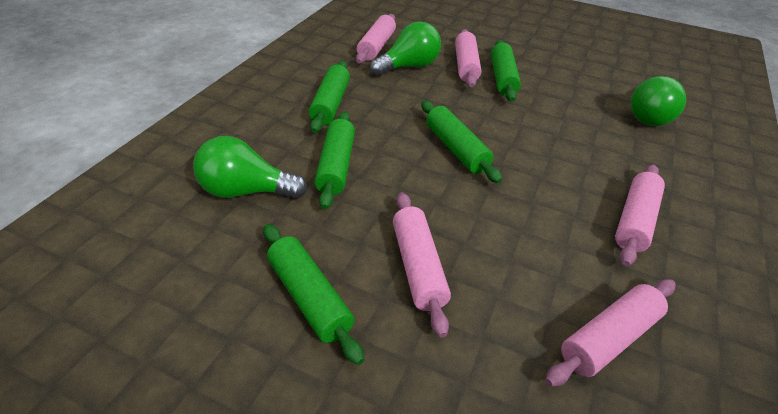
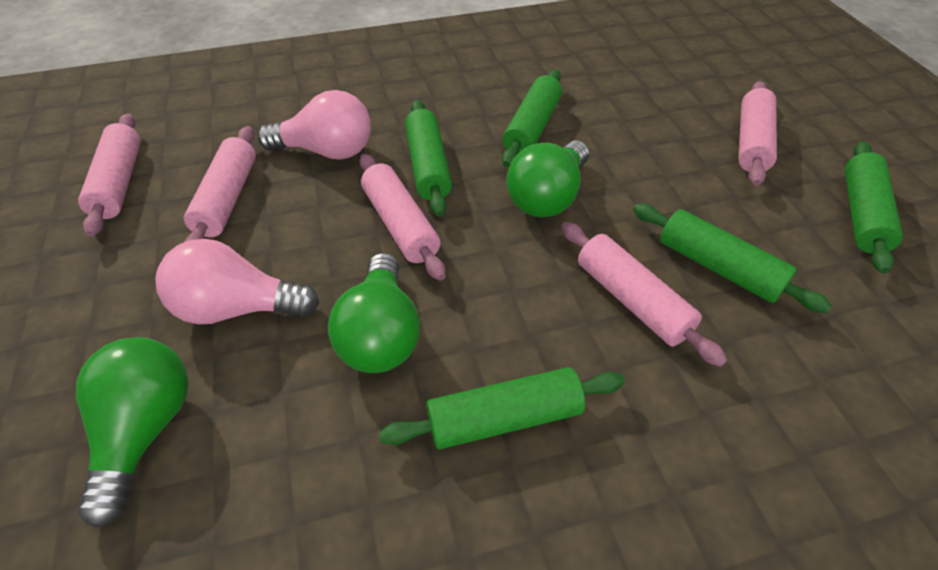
pink light bulb: 0 -> 2

